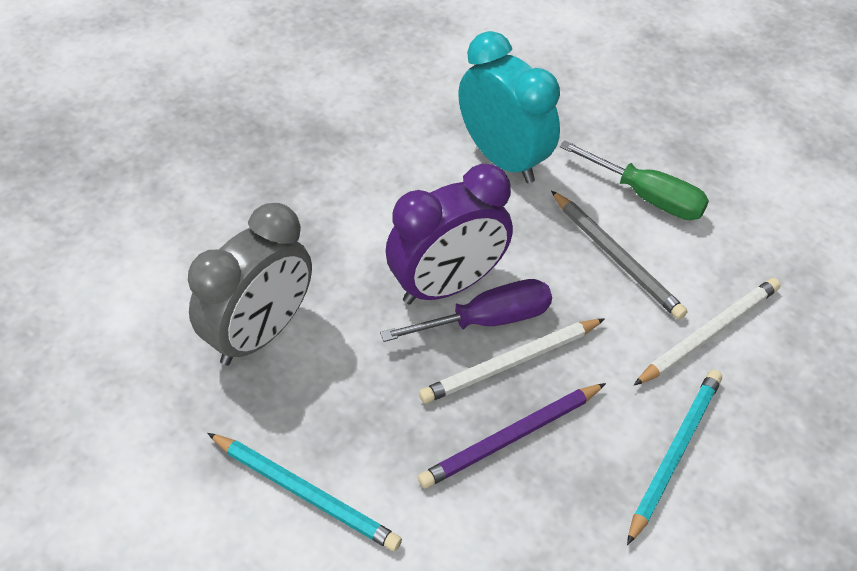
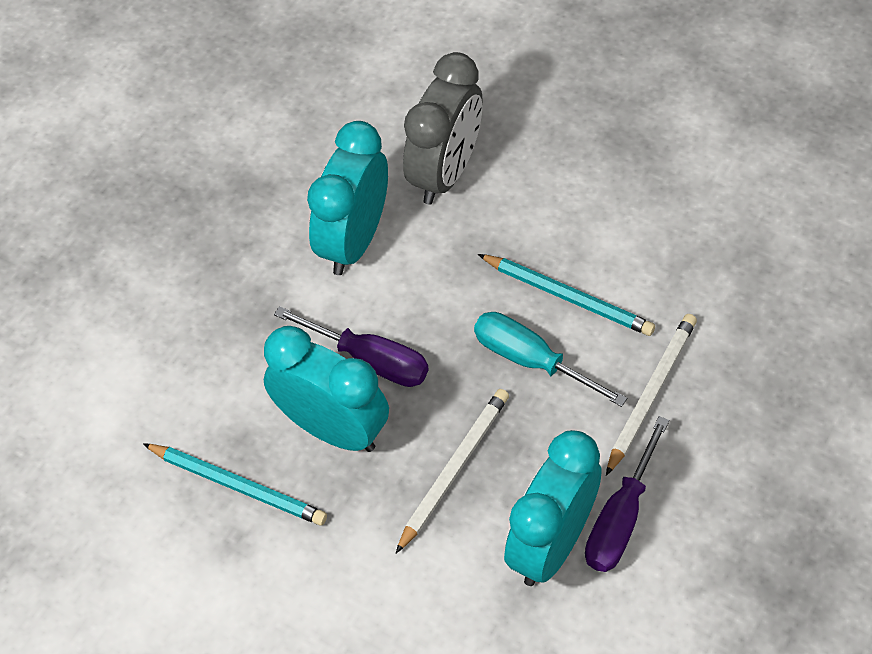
green screwdriver: 1 -> 0
grey pencil: 1 -> 0
purple clock: 1 -> 0
purple pencil: 1 -> 0
purple screwdriver: 1 -> 2
turquoise clock: 1 -> 3
turquoise screwdriver: 0 -> 1

